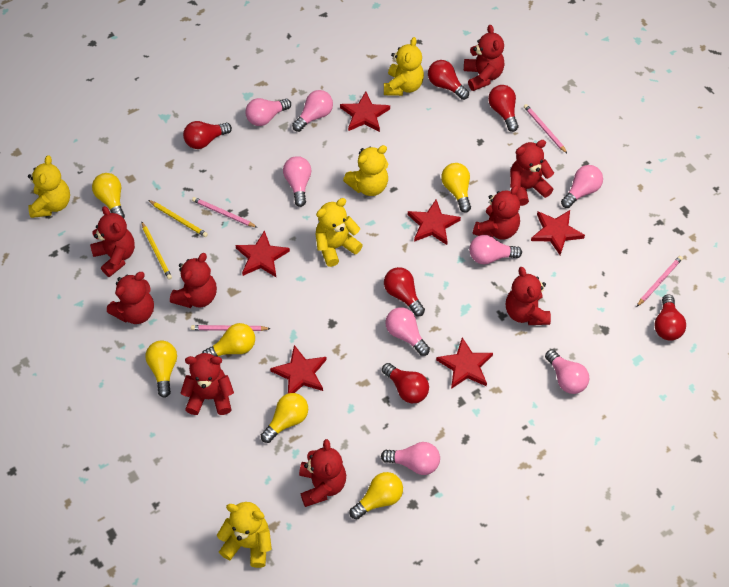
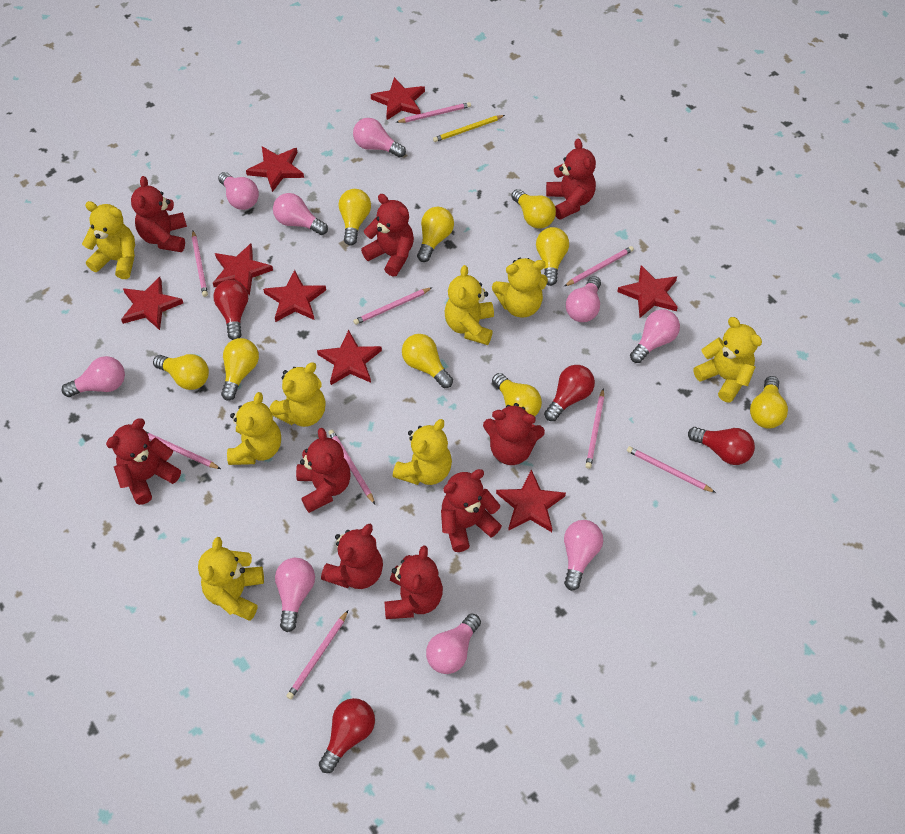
pink light bulb: 8 -> 9
pink pencil: 4 -> 9
red light bulb: 6 -> 4
red star: 6 -> 8
yellow light bulb: 6 -> 9
yellow pencil: 2 -> 1
yellow teddy bear: 5 -> 8

